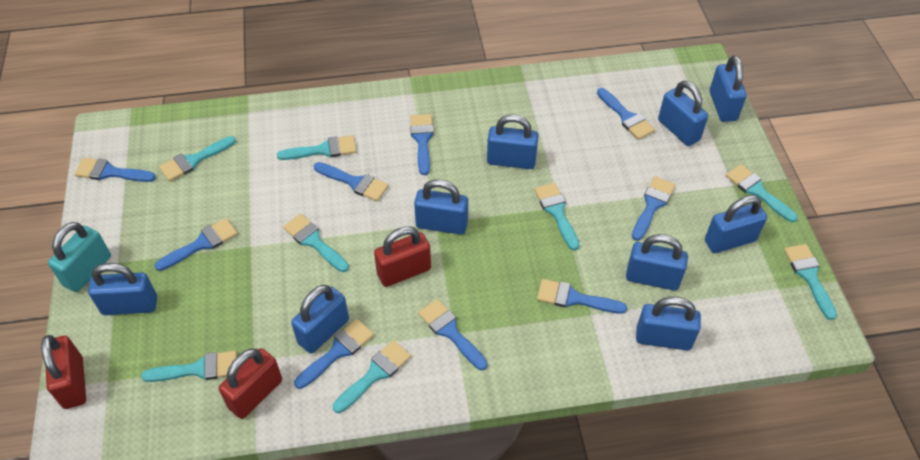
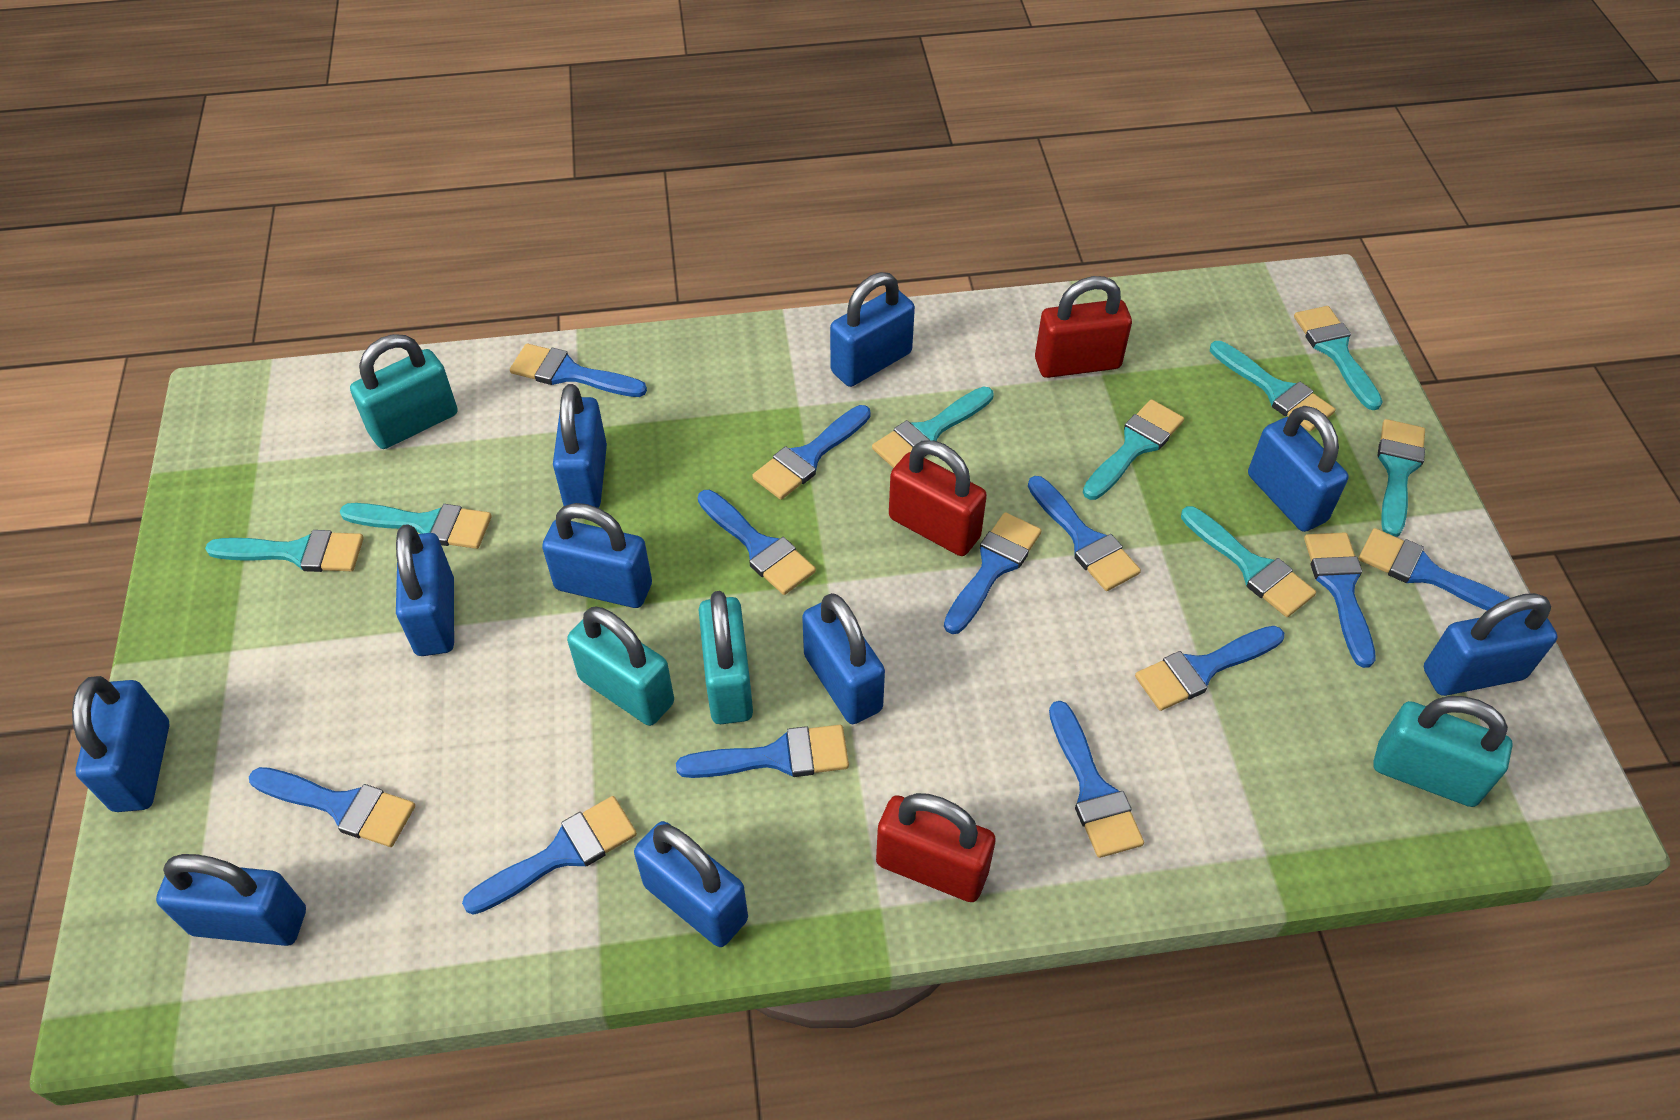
blue brush: 9 -> 12
blue padlock: 9 -> 10
turquoise padlock: 1 -> 4

